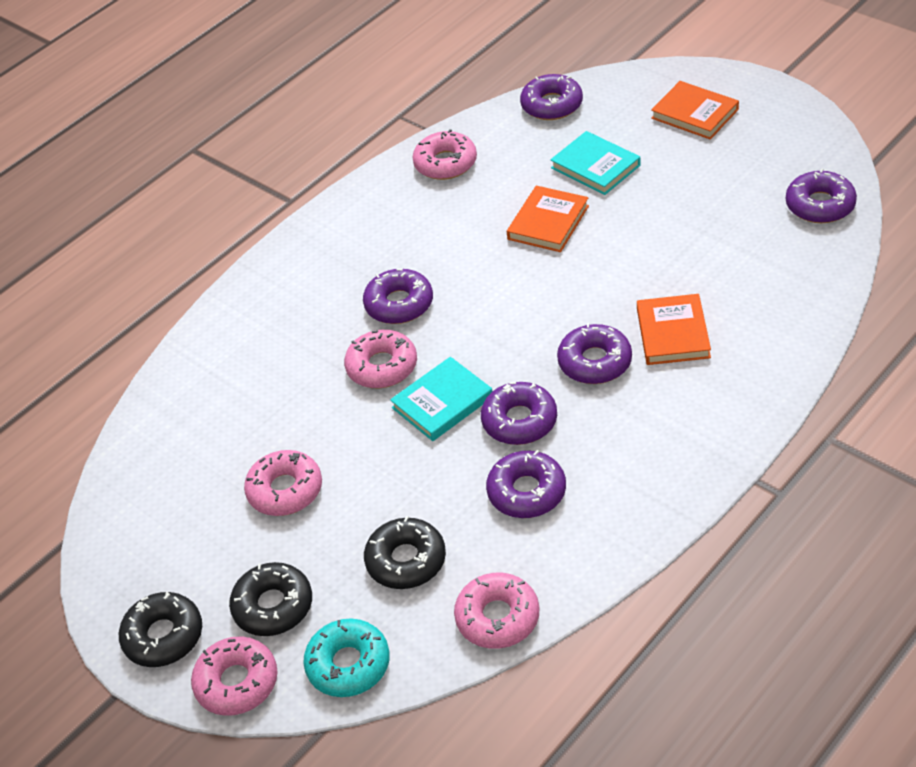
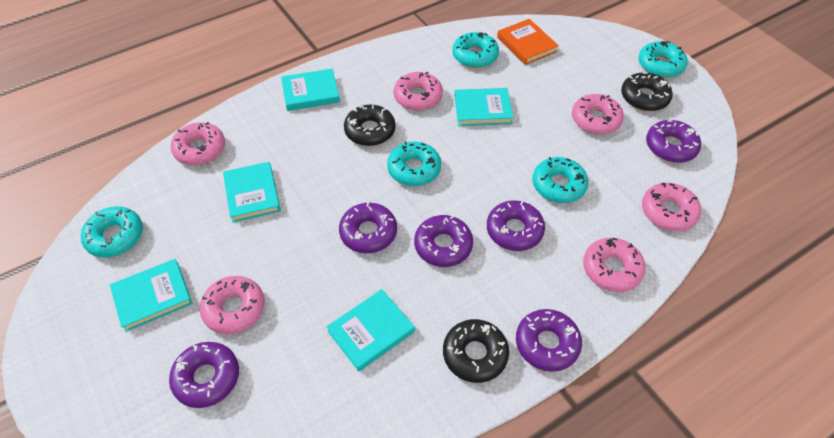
orange book: 3 -> 1
pink donut: 5 -> 6
turquoise book: 2 -> 5
turquoise donut: 1 -> 5

